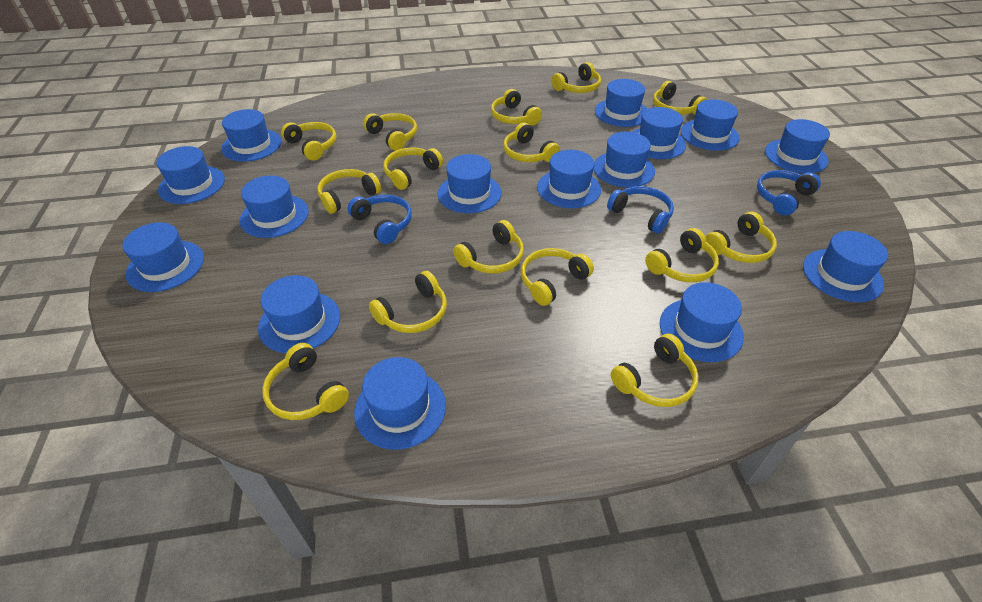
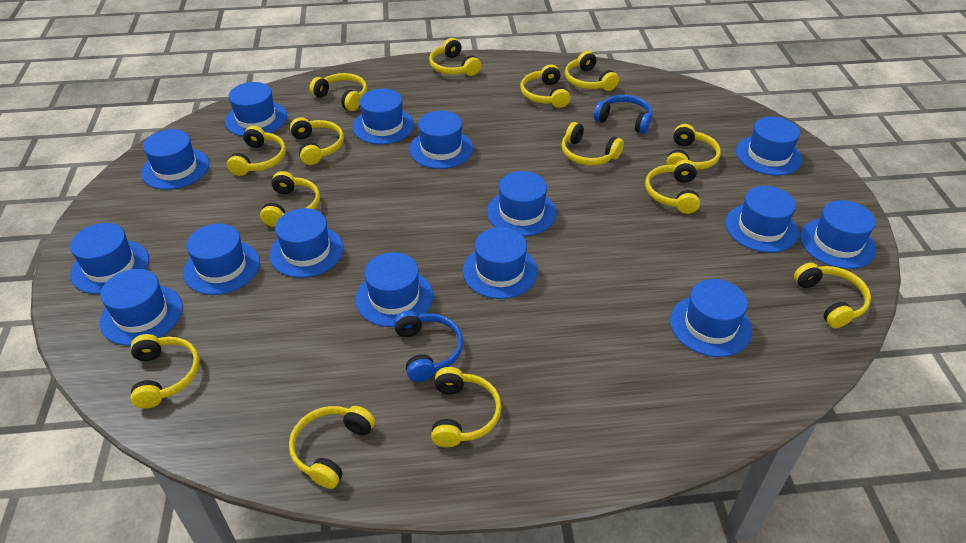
blue headphones: 3 -> 2
yellow headphones: 15 -> 14

